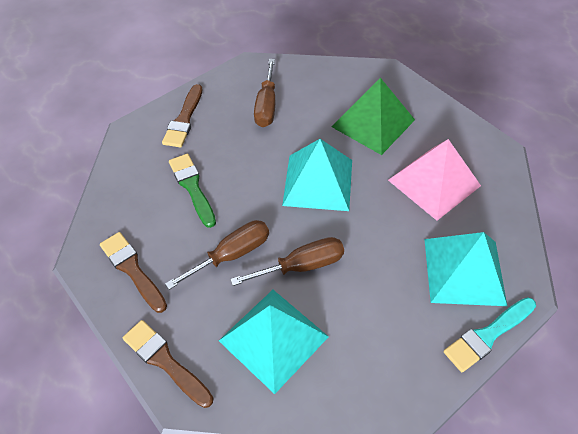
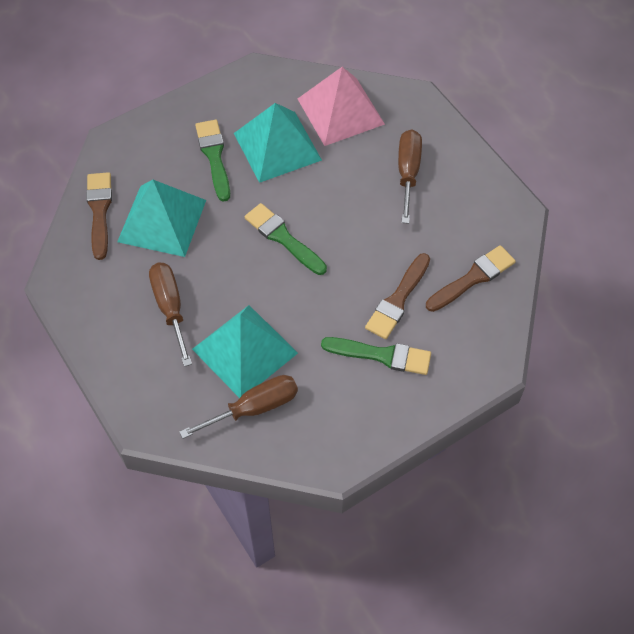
green brush: 1 -> 3
green pyramid: 1 -> 0
turquoise brush: 1 -> 0

